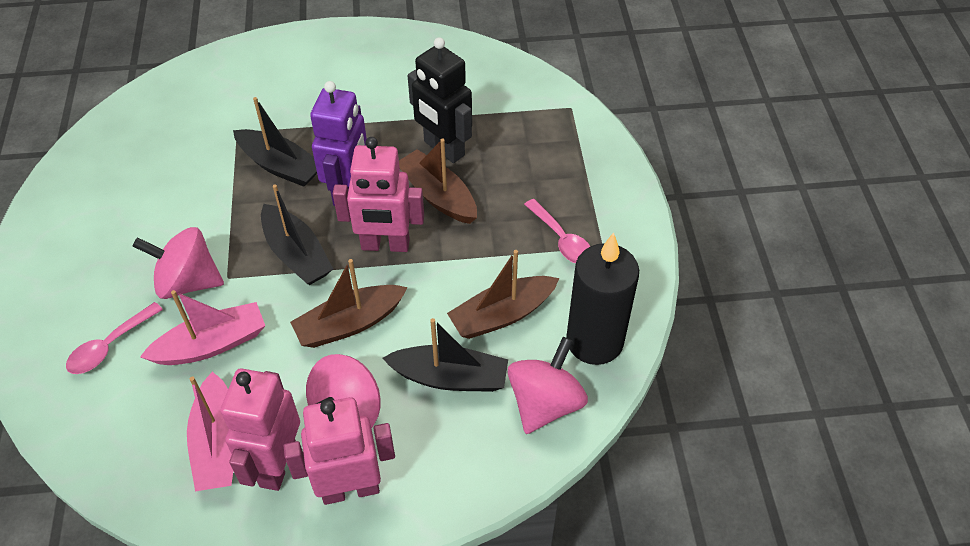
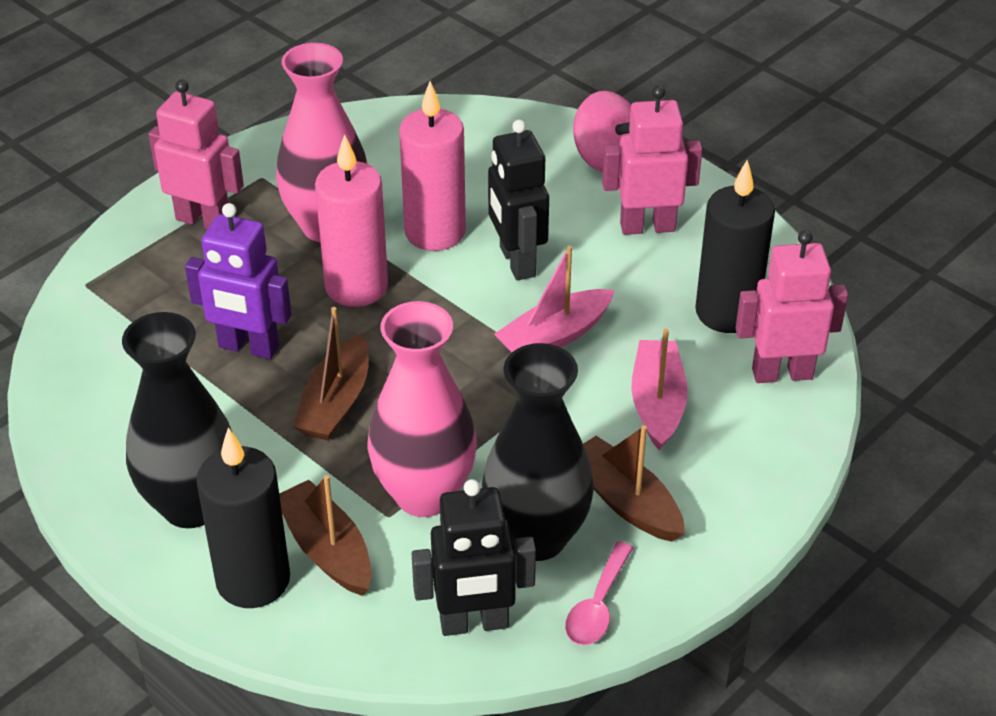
black boat: 3 -> 0
black candle: 1 -> 2
black robot: 1 -> 2
black vase: 0 -> 2
pink candle: 0 -> 2
pink spinning top: 3 -> 1
pink spoon: 2 -> 1
pink vase: 0 -> 2

